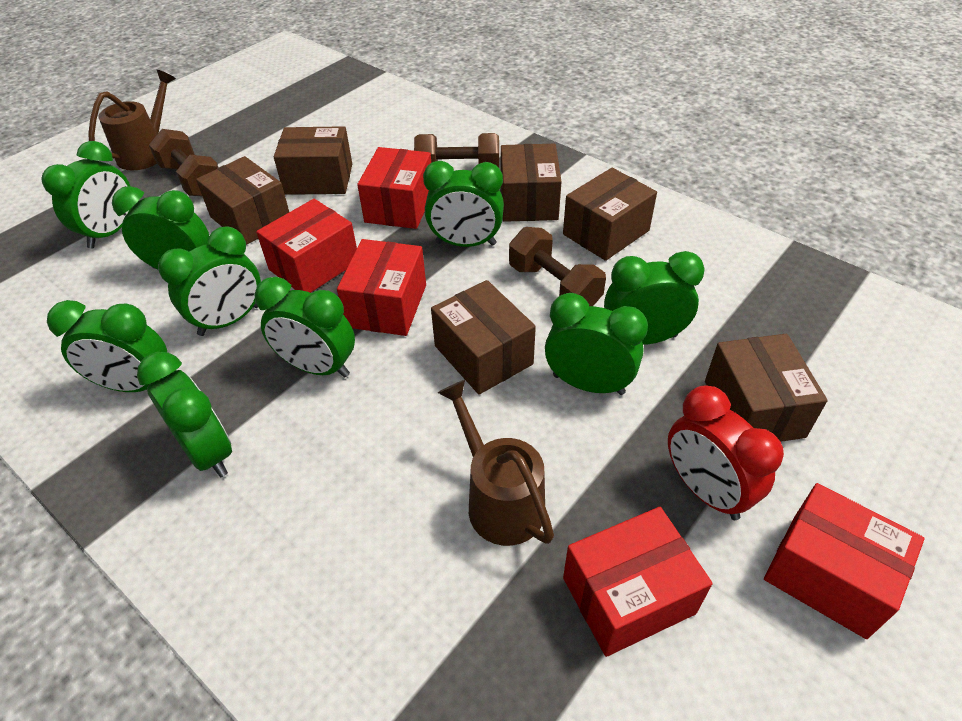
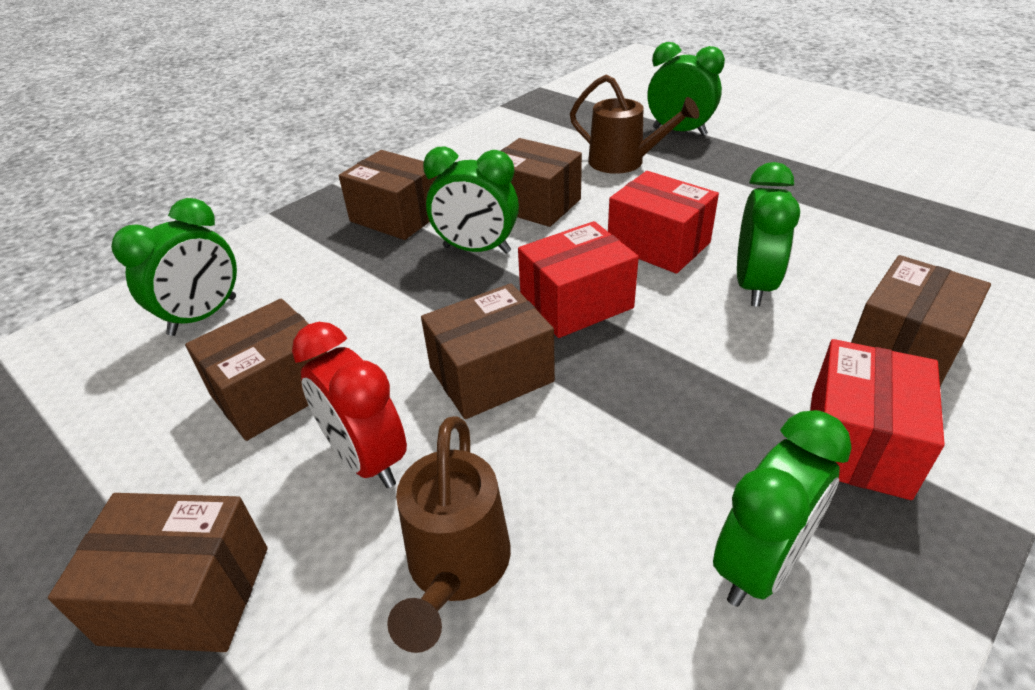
brown dumbbell: 3 -> 0
green clock: 9 -> 5
red box: 5 -> 3

